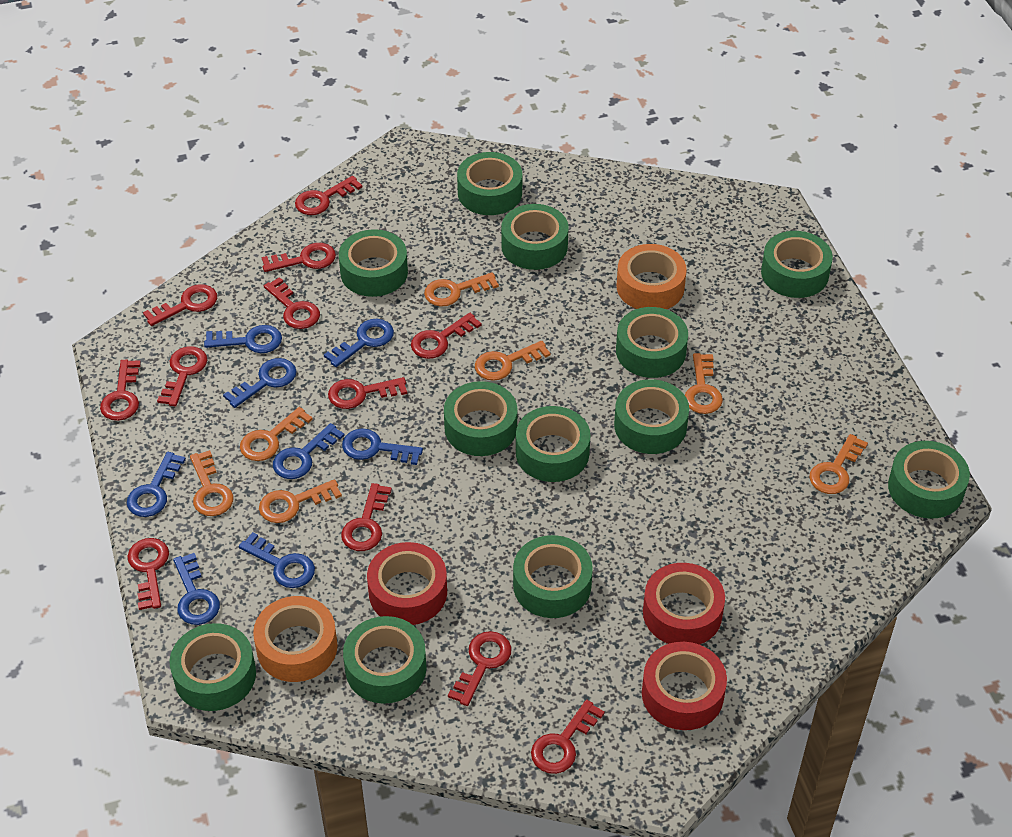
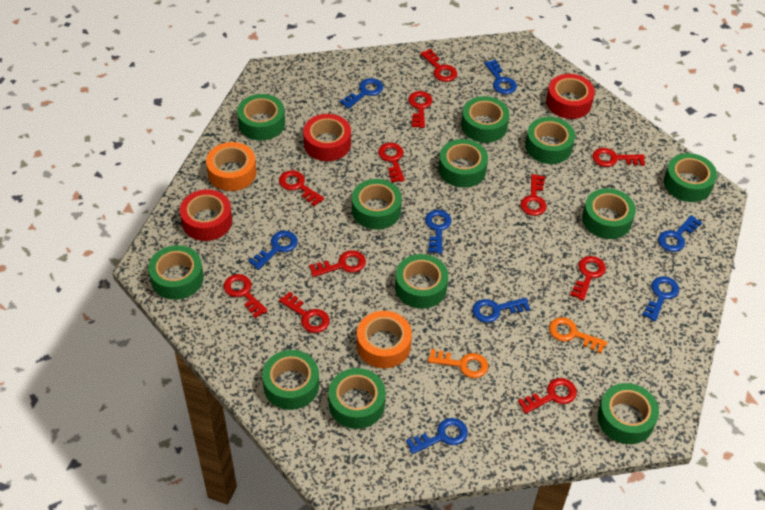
orange key: 7 -> 2
red key: 12 -> 11

